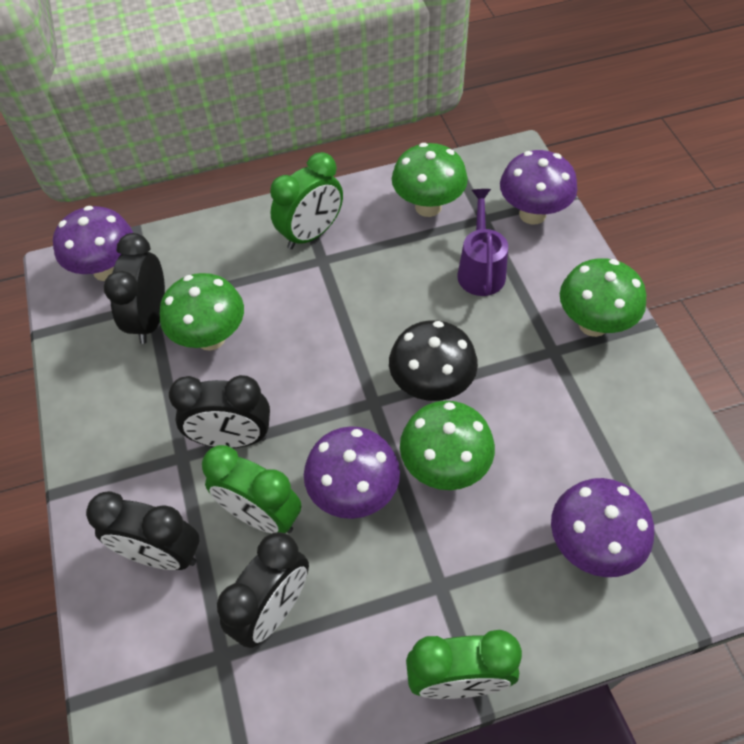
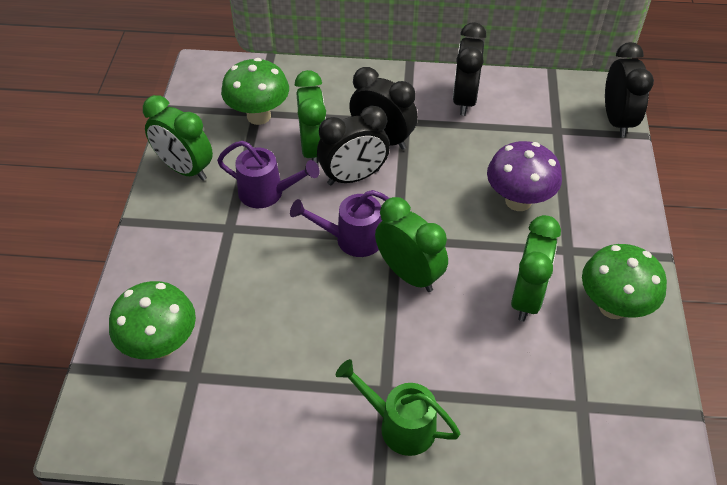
black mushroom: 1 -> 0
green clock: 3 -> 4
green mushroom: 4 -> 3
green watering can: 0 -> 1
purple mushroom: 4 -> 1
purple watering can: 1 -> 2

